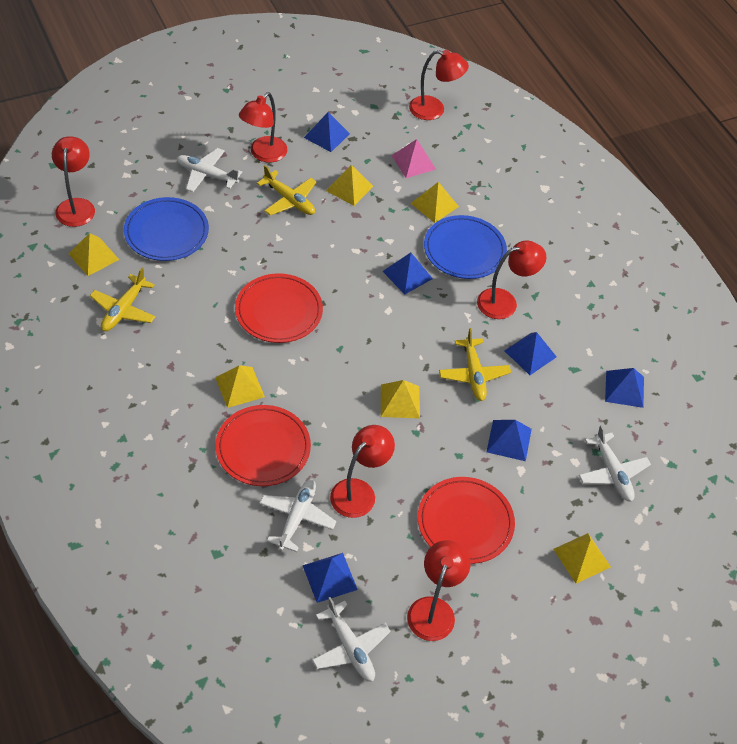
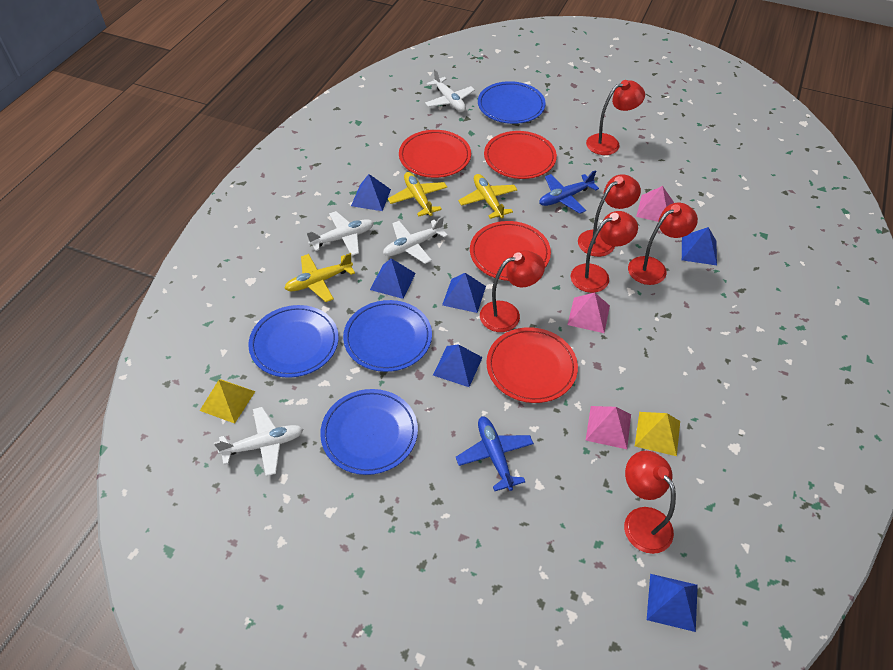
blue plane: 0 -> 2
blue plate: 2 -> 4
pink pyramid: 1 -> 3
red plate: 3 -> 4
yellow pyramid: 6 -> 2

